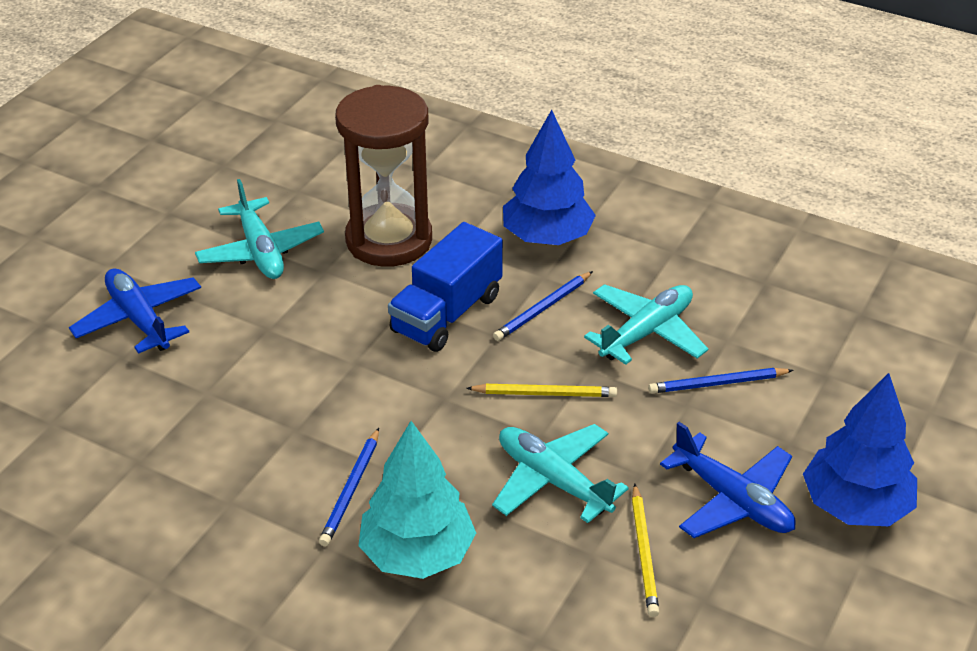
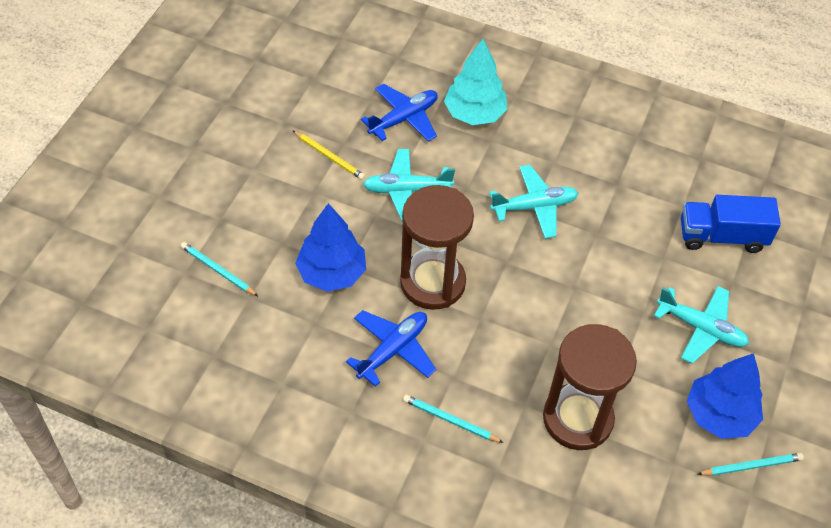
blue pencil: 3 -> 0
brown hourglass: 1 -> 2
turquoise pencil: 0 -> 3
yellow pencil: 2 -> 1

